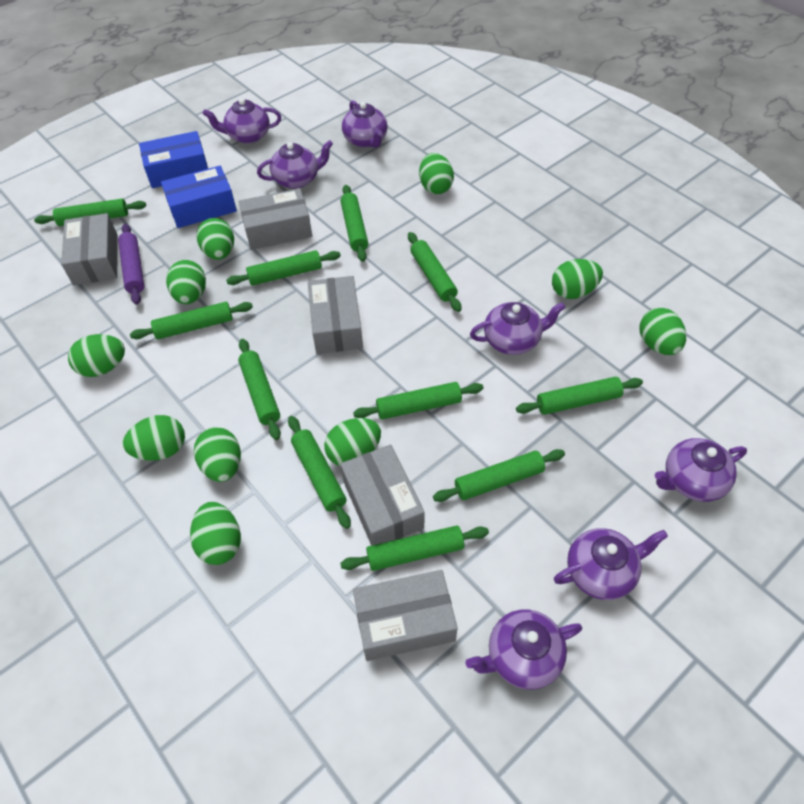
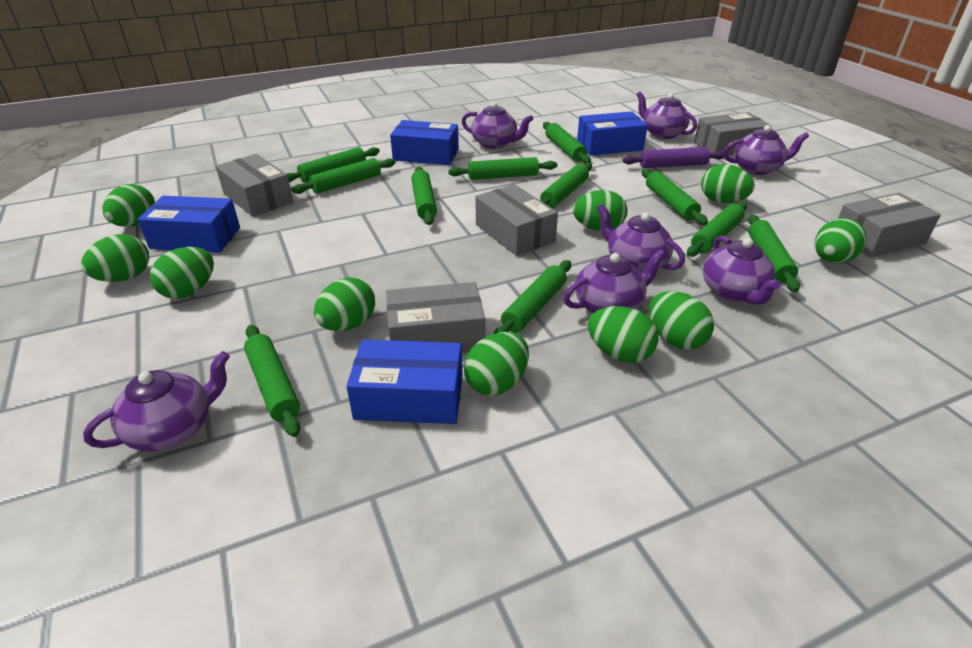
blue box: 2 -> 4

